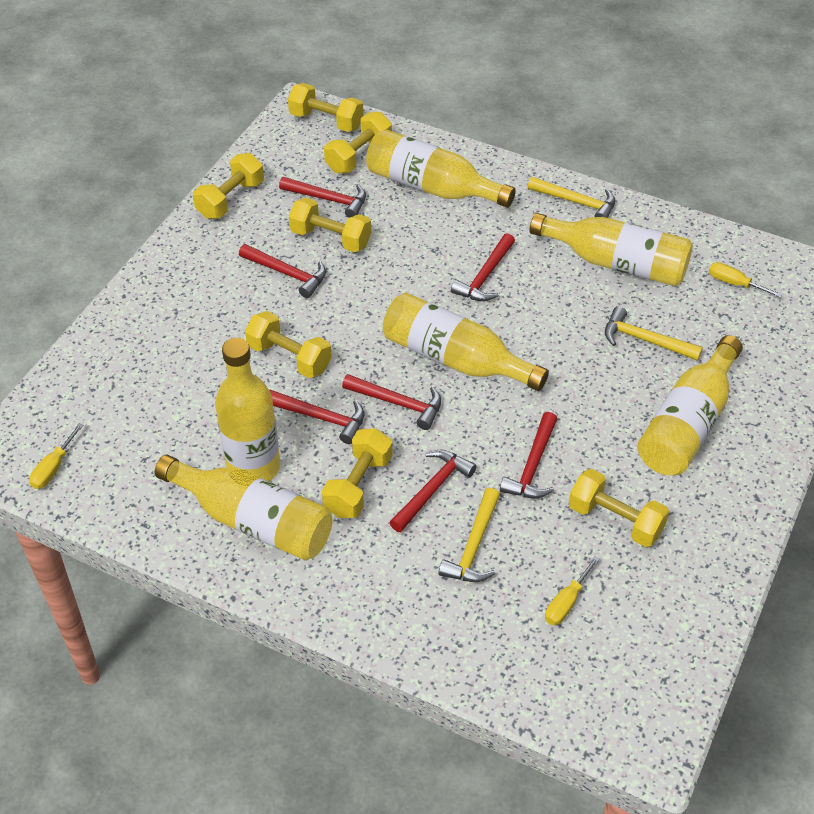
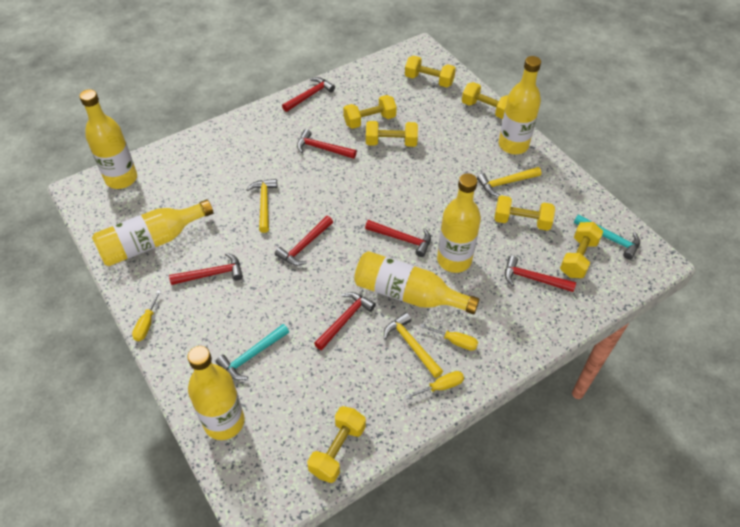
turquoise hammer: 0 -> 2

